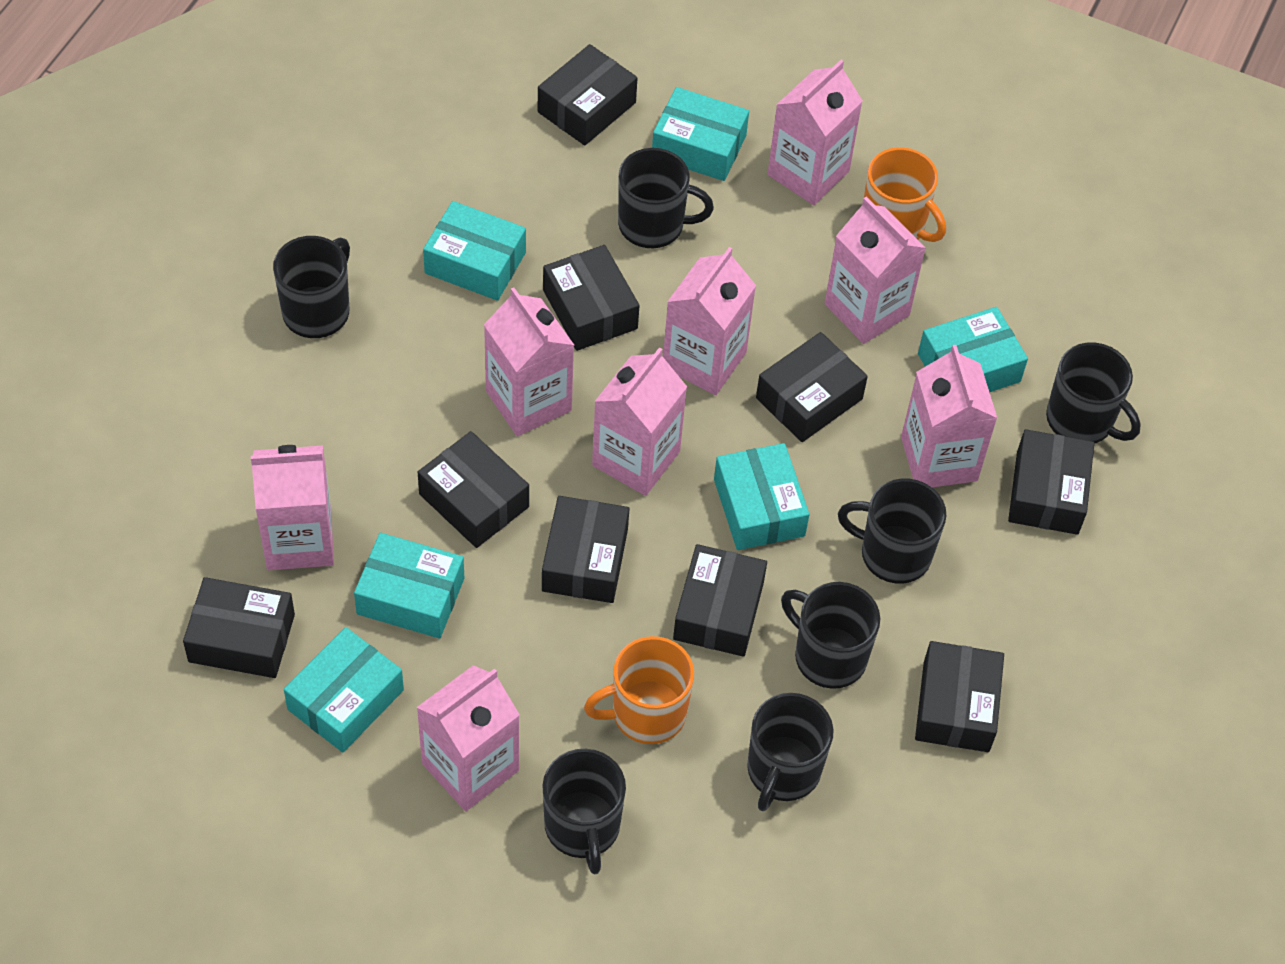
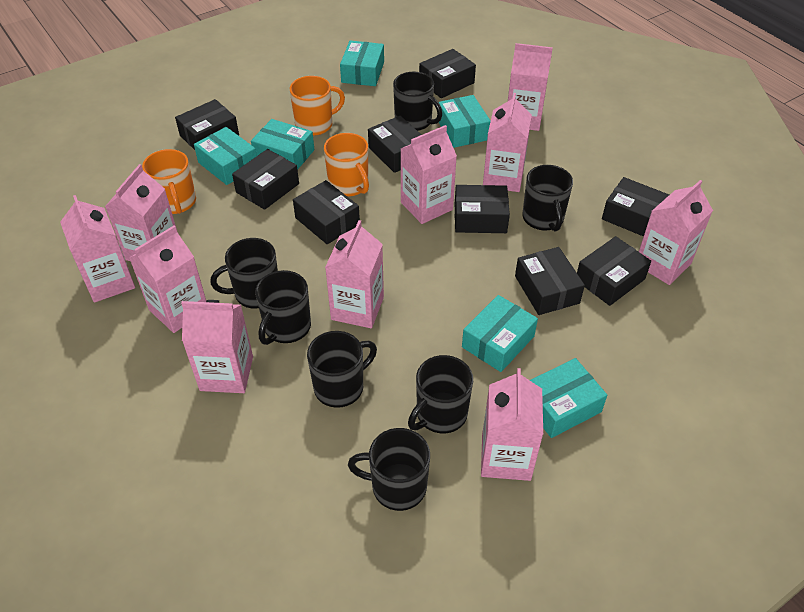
orange mug: 2 -> 3
pink carton: 8 -> 10

